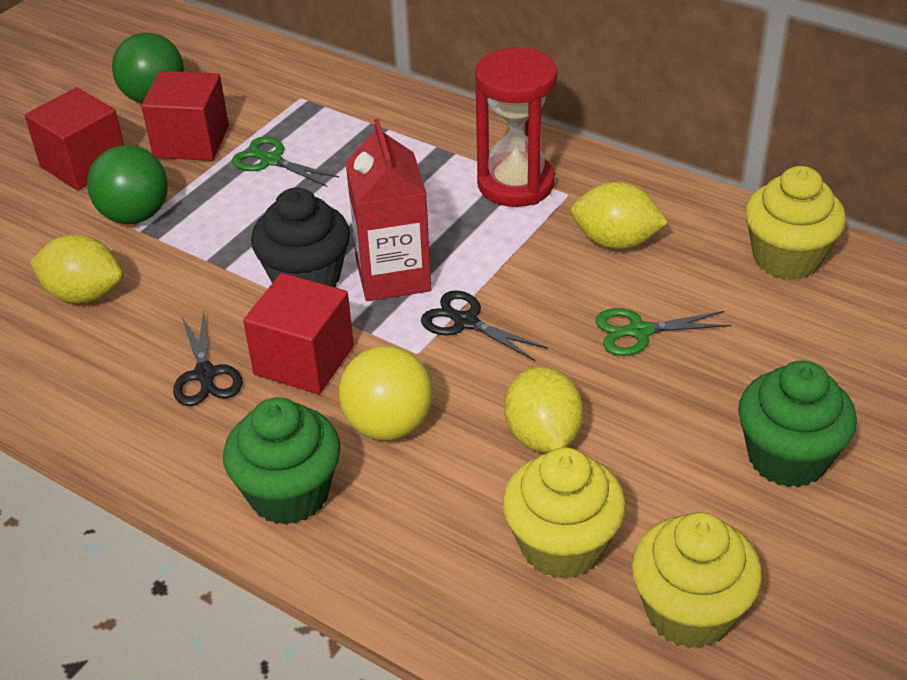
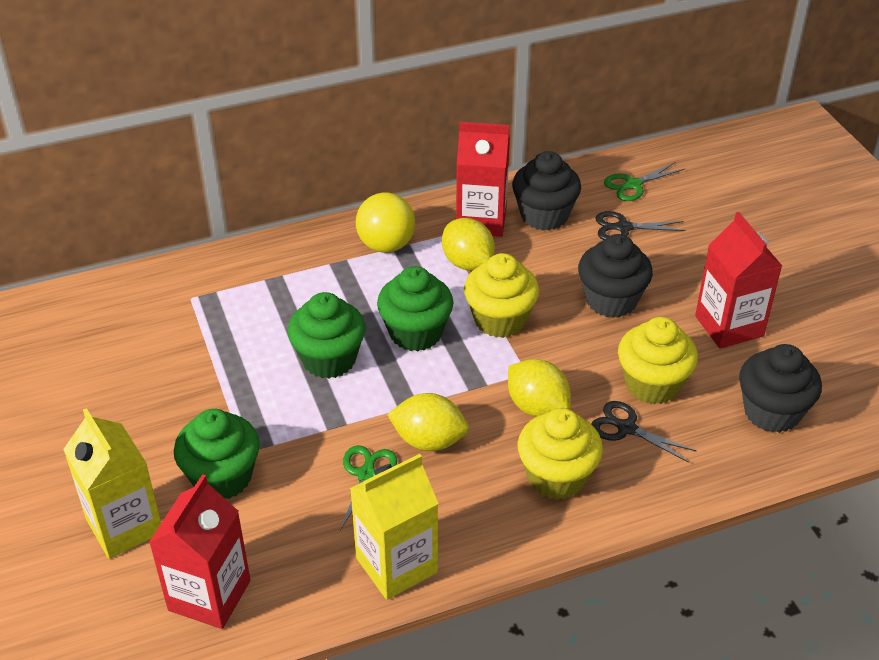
black cupcake: 1 -> 3
green ball: 2 -> 0
green cupcake: 2 -> 3
red carton: 1 -> 3
red cube: 3 -> 0
red hourglass: 1 -> 0
yellow carton: 0 -> 2

